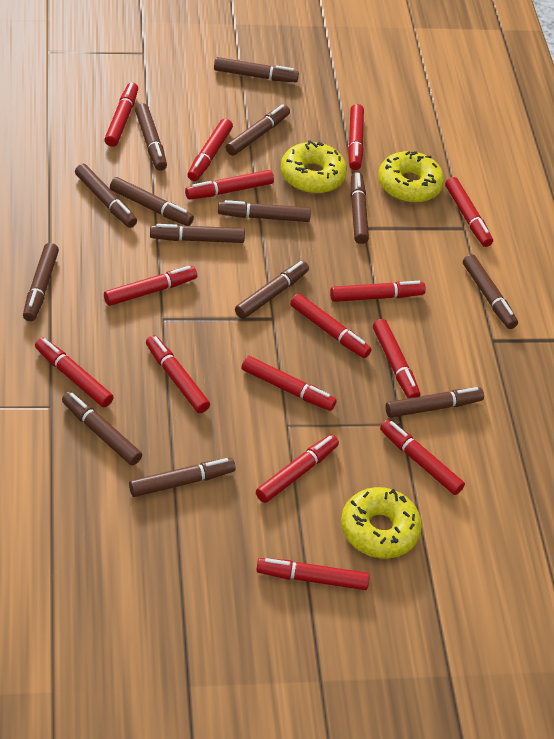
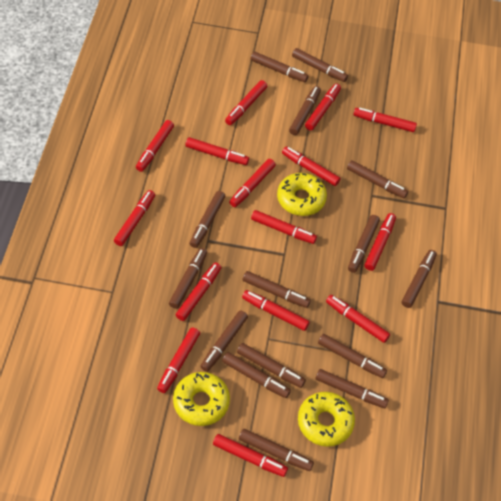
brown marker: 14 -> 15

